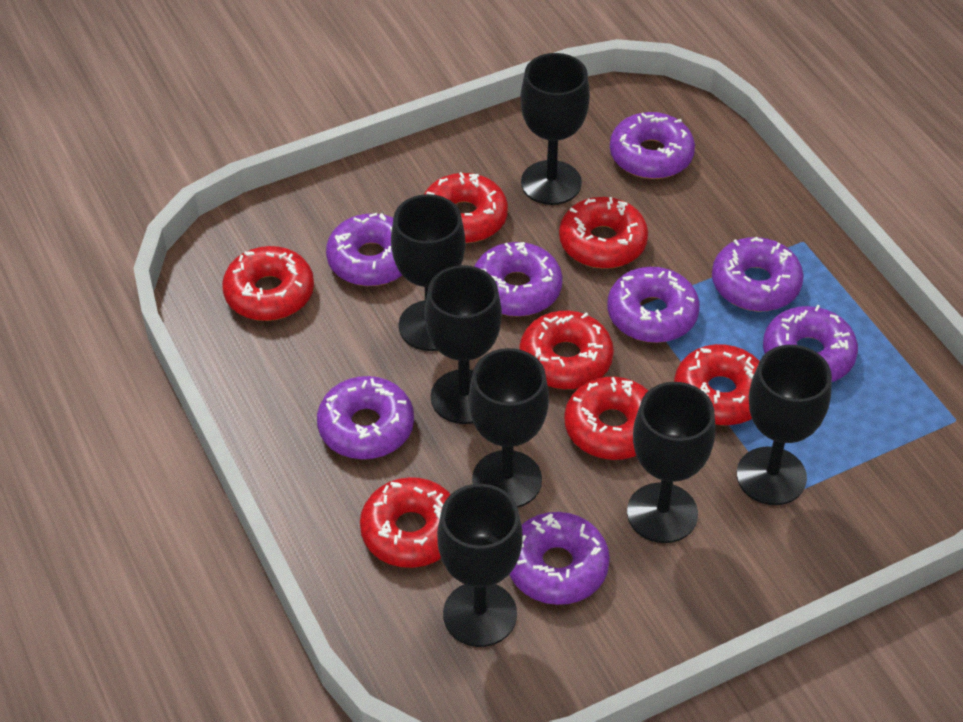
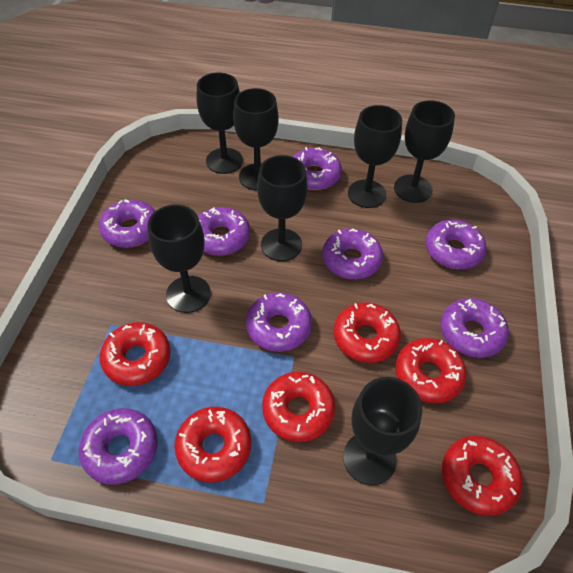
red donut: 7 -> 6

